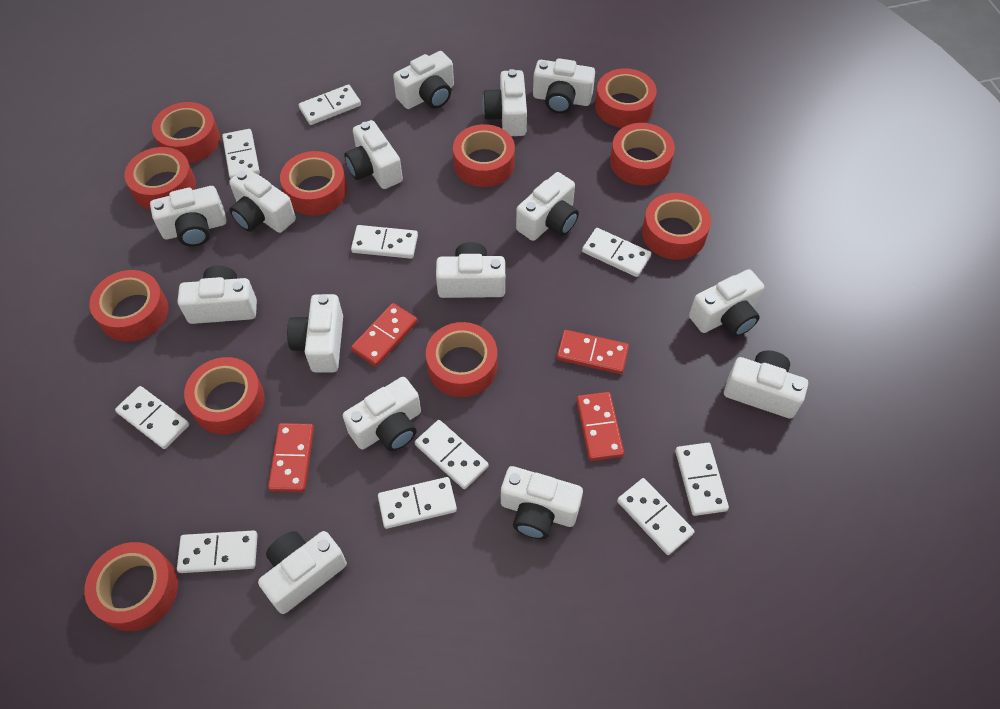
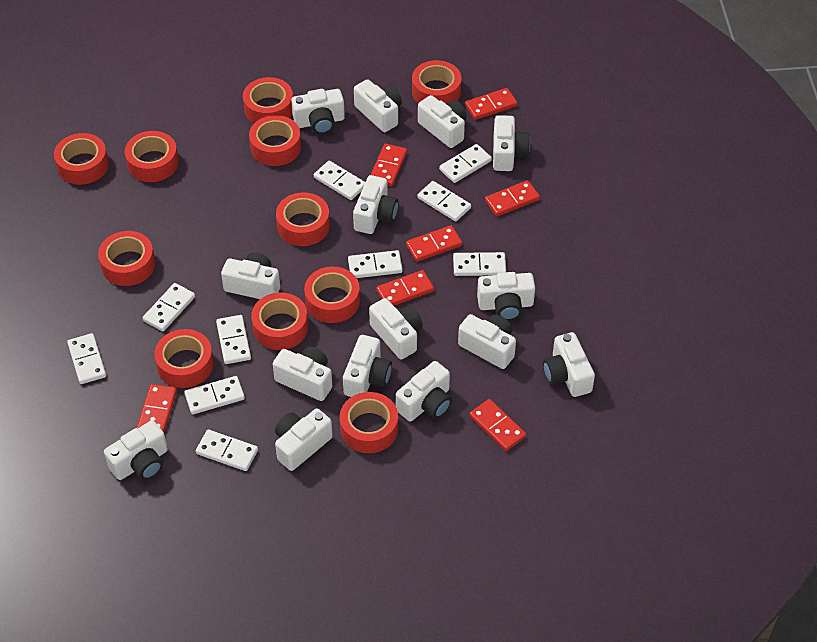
red domino: 4 -> 7

